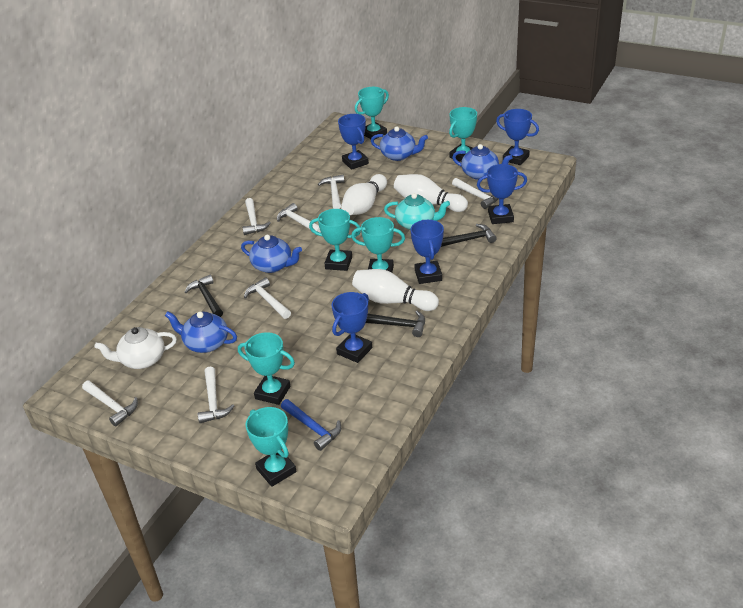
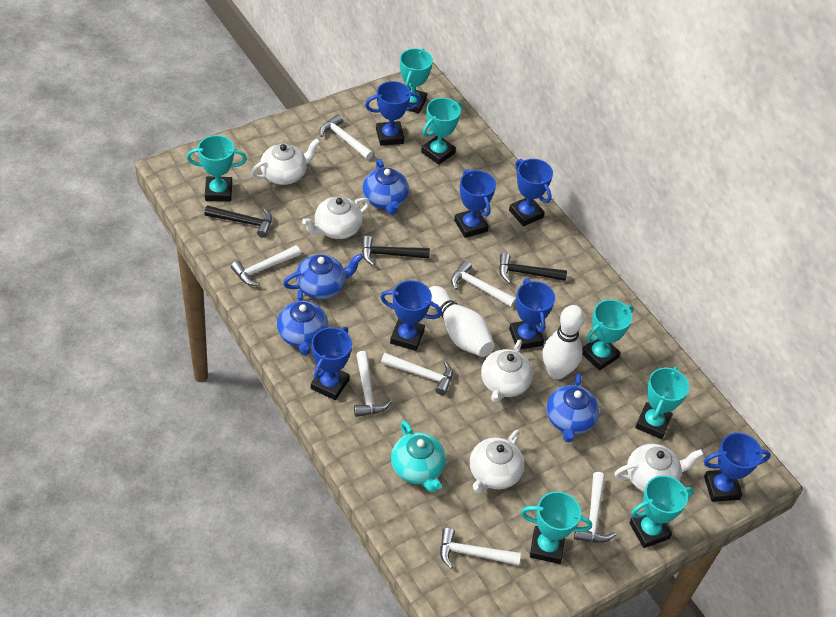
blue hammer: 1 -> 0
blue trophy: 5 -> 7
turquoise trophy: 6 -> 7
white bowling pin: 3 -> 2
white teapot: 1 -> 5

